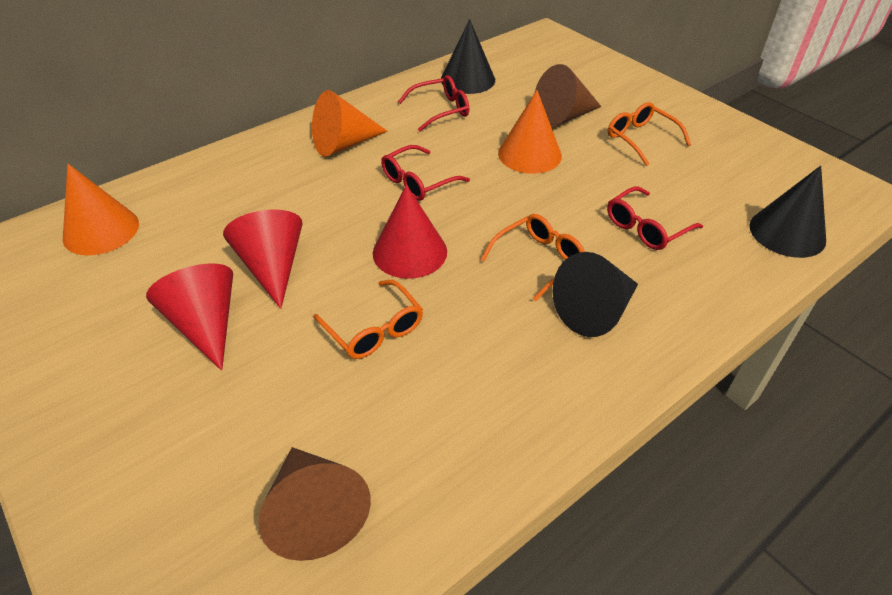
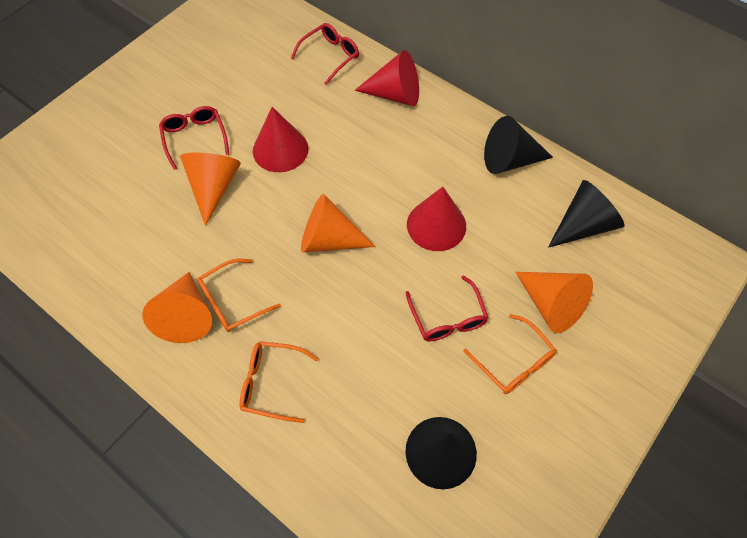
brown cone: 2 -> 0
orange cone: 3 -> 4

